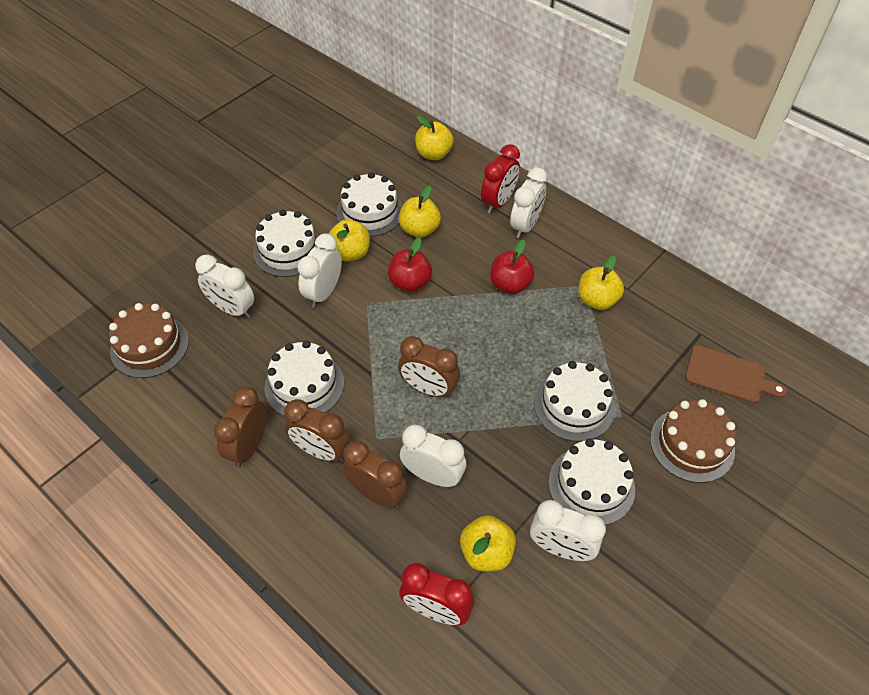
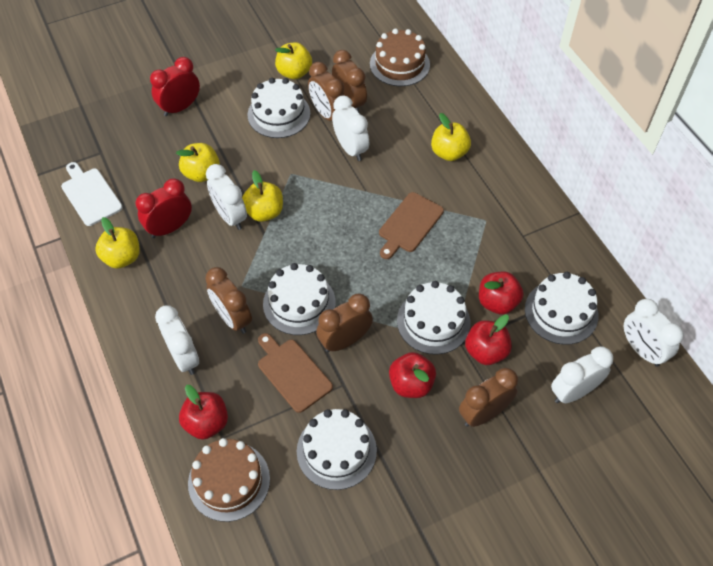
brown clock: 4 -> 5
brown cutting board: 1 -> 2
red apple: 2 -> 4
white cutting board: 0 -> 1

